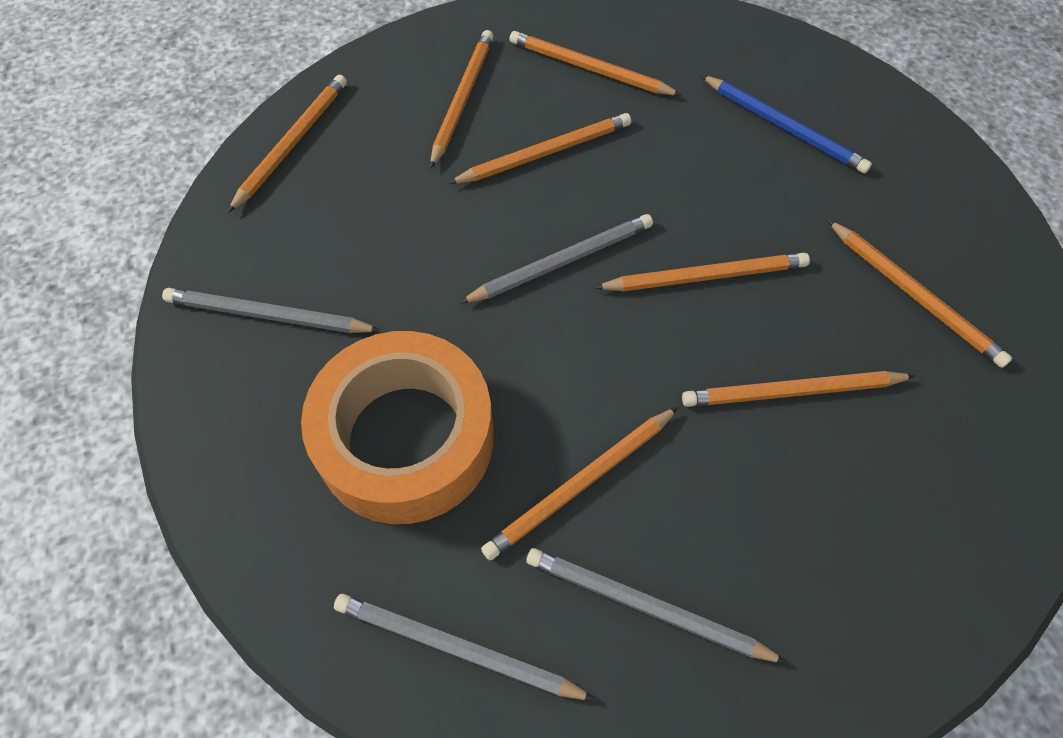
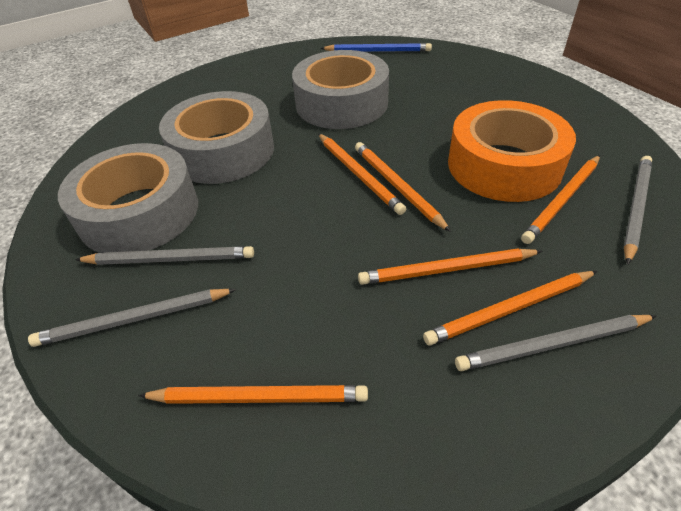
grey tape: 0 -> 3
orange pencil: 8 -> 6

